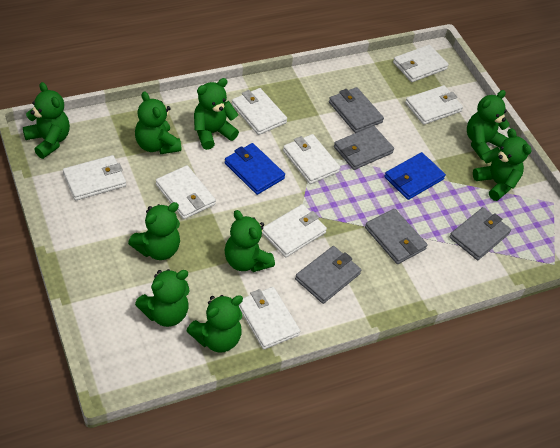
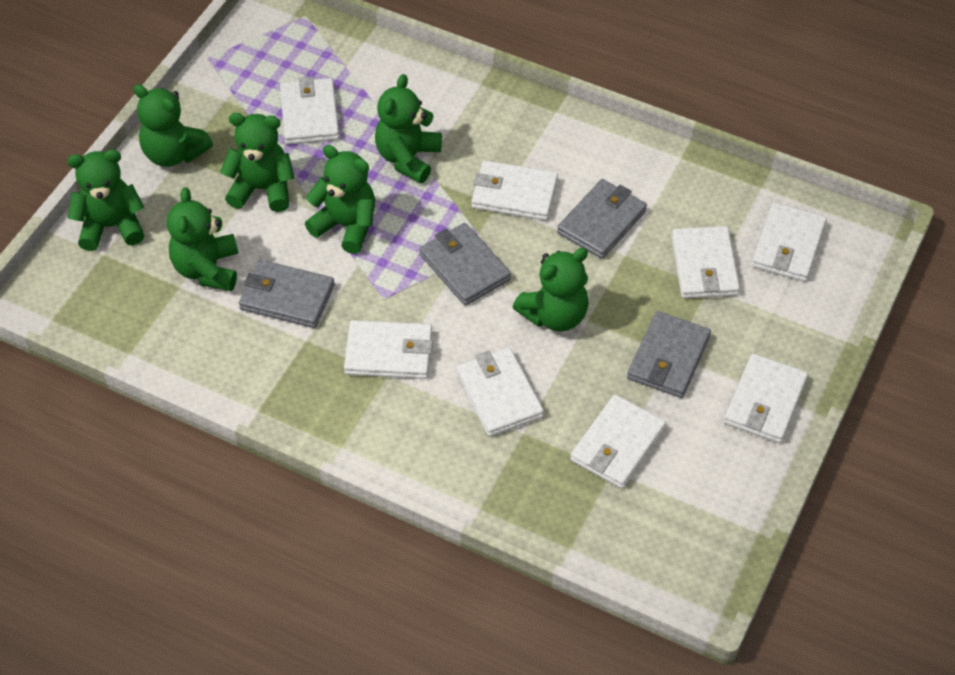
blue wallet: 2 -> 0
green teddy bear: 9 -> 7
grey wallet: 5 -> 4

